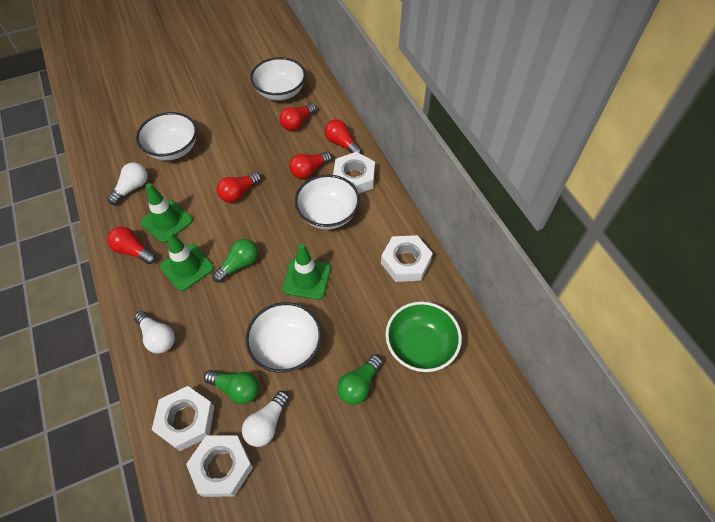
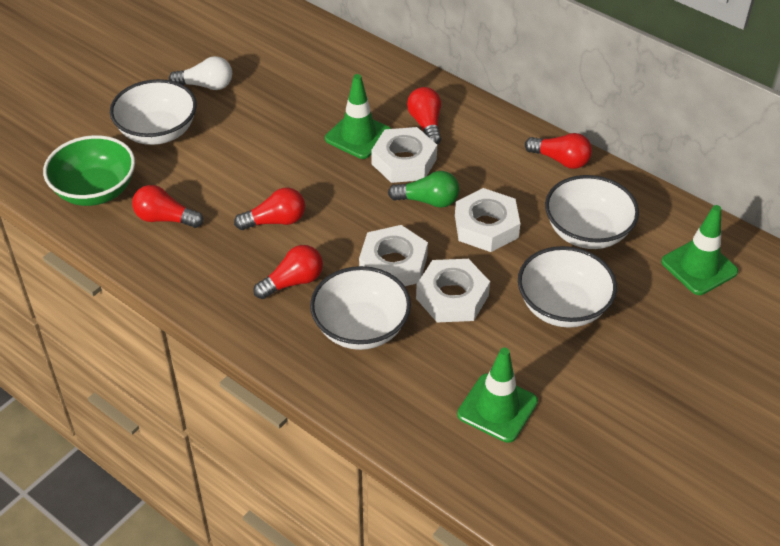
green light bulb: 3 -> 1
white light bulb: 3 -> 1

